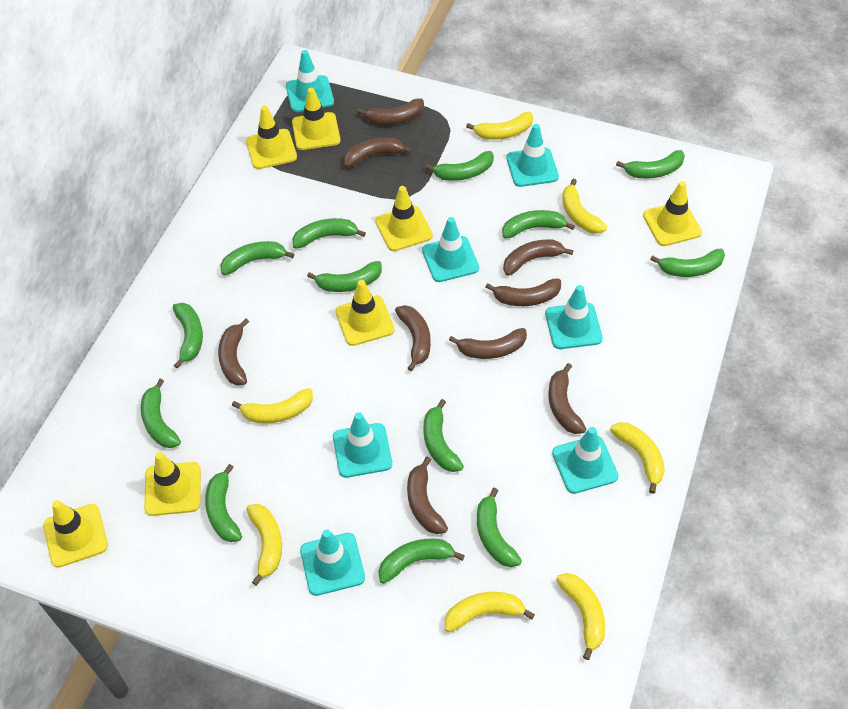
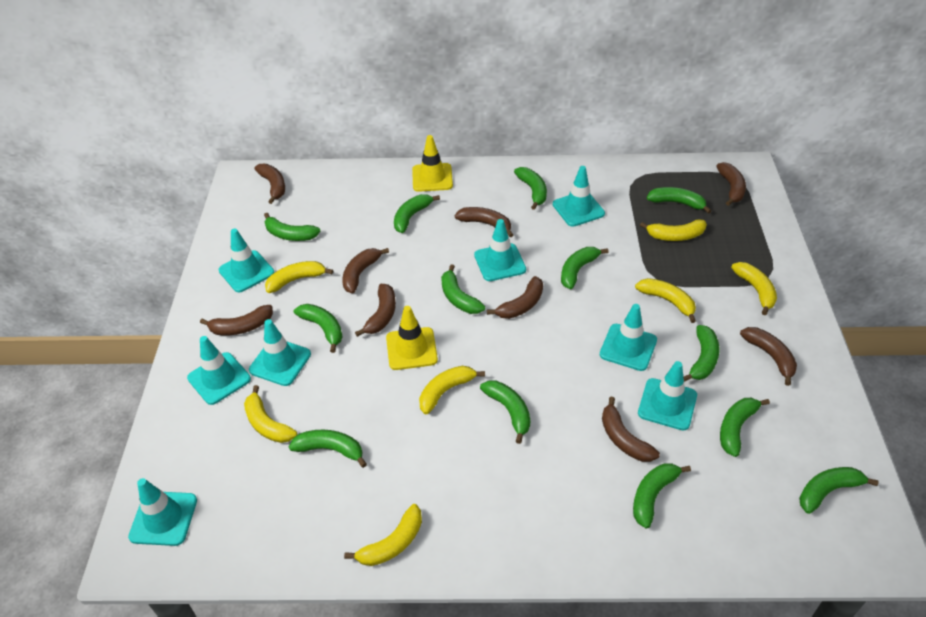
turquoise traffic cone: 7 -> 8
yellow traffic cone: 7 -> 2

